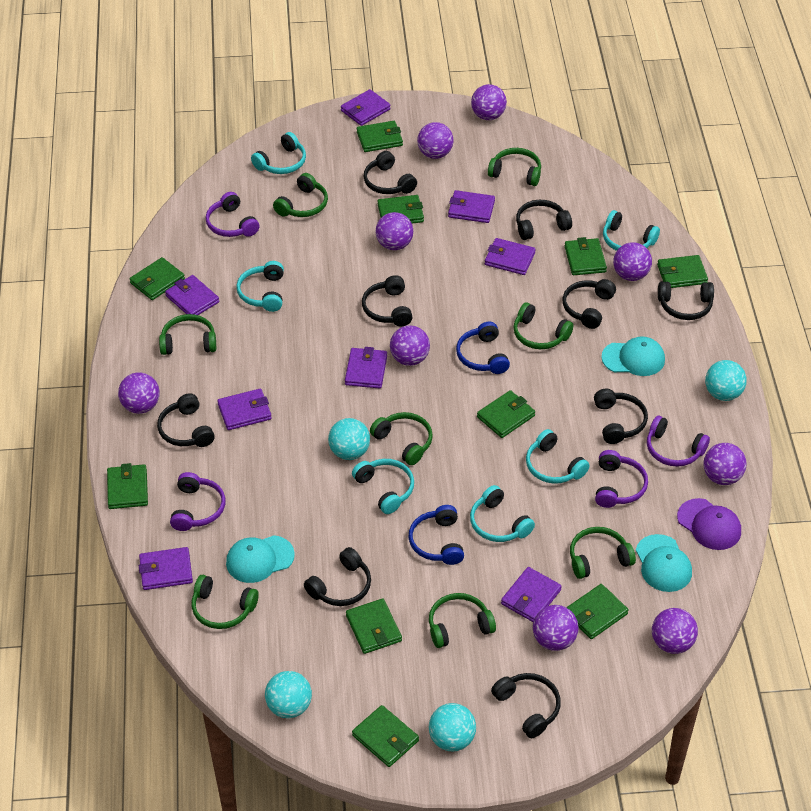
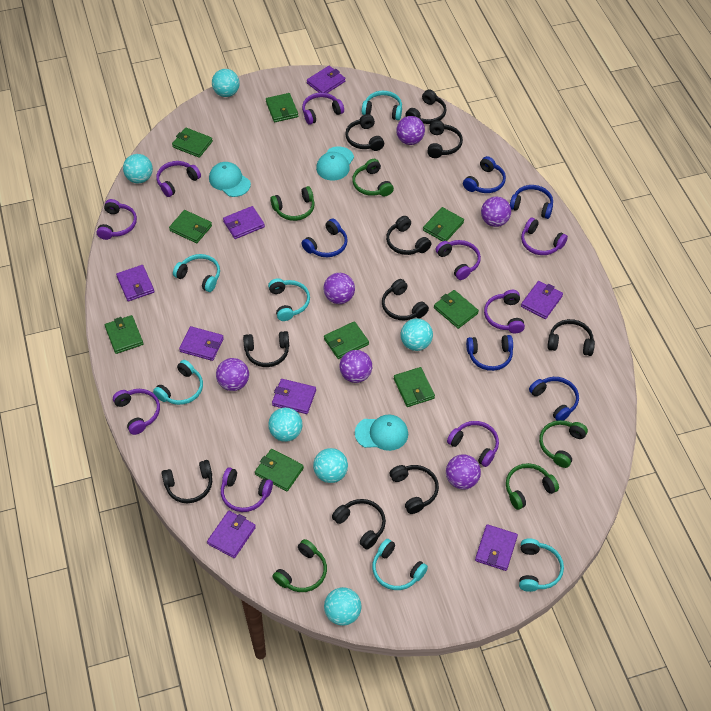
black headphones: 9 -> 10
blue headphones: 2 -> 5
green headphones: 8 -> 5
green wallet: 10 -> 9
purple ball: 9 -> 6
purple cap: 1 -> 0
purple headphones: 4 -> 9
turquoise ball: 4 -> 6

